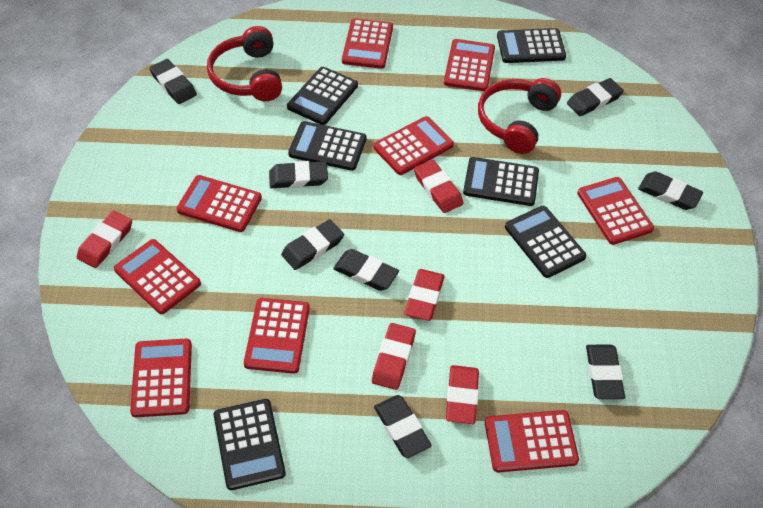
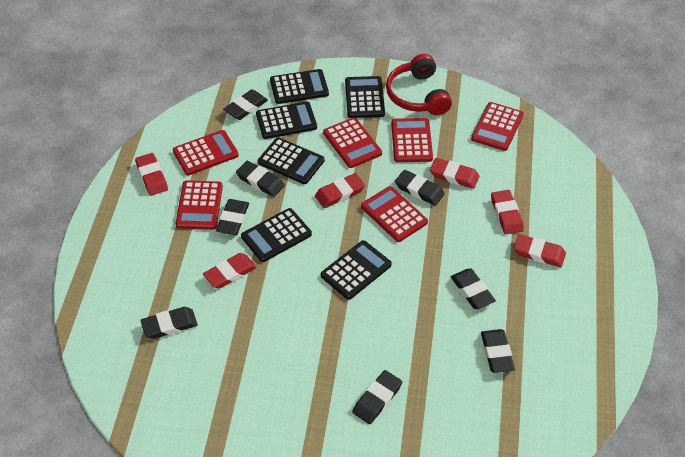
red calculator: 9 -> 6
red eraser: 5 -> 6
red headphones: 2 -> 1

